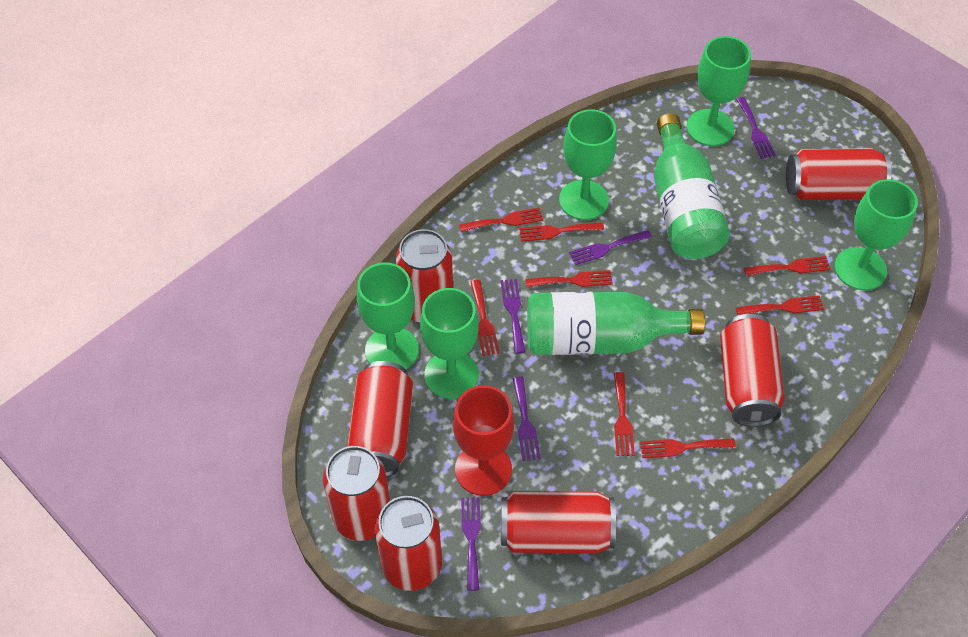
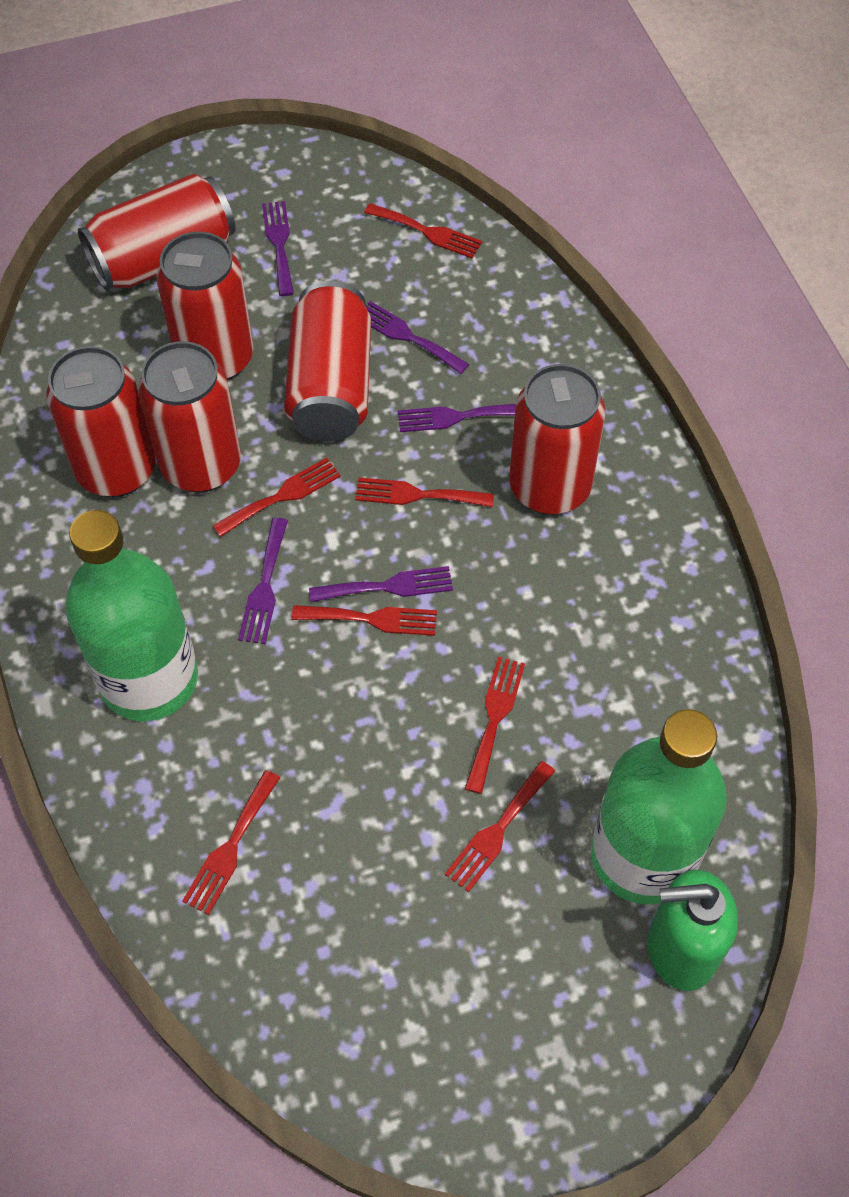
green goblet: 5 -> 0
green soap dispenser: 0 -> 1
red can: 7 -> 6
red fork: 8 -> 7
red goblet: 1 -> 0

